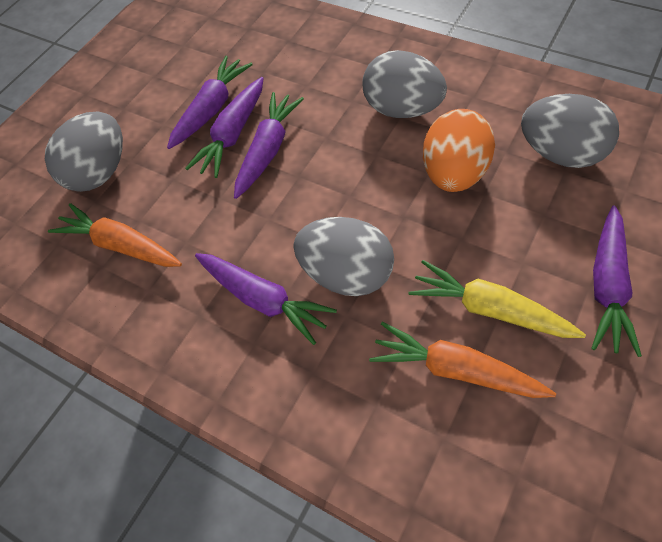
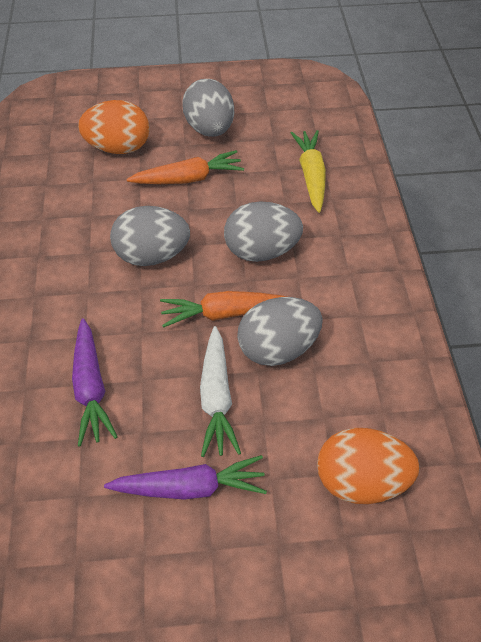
orange egg: 1 -> 2
purple carrot: 5 -> 2
white carrot: 0 -> 1

